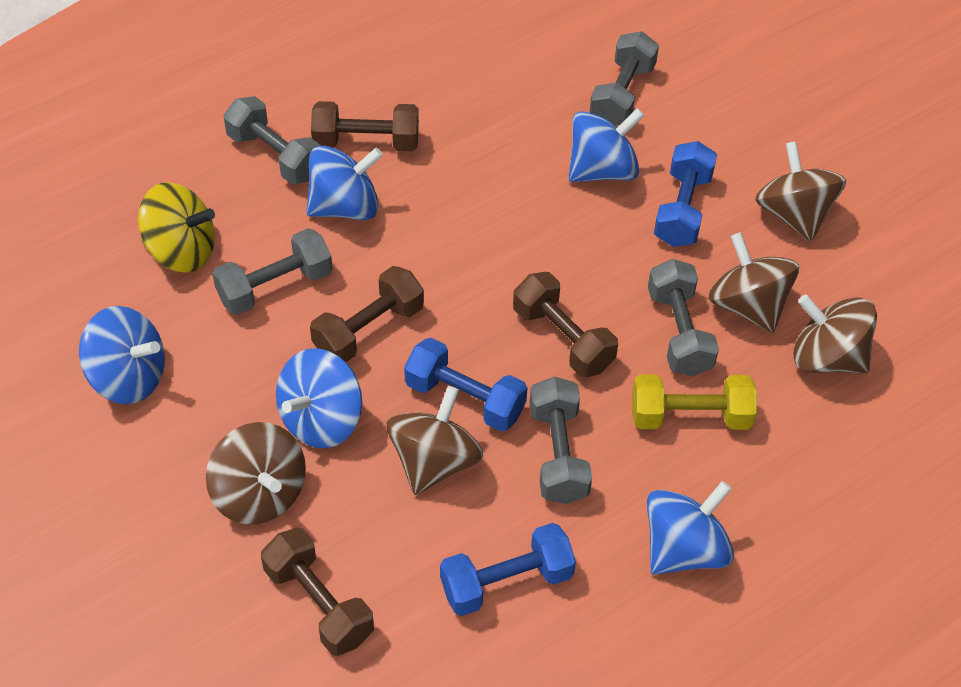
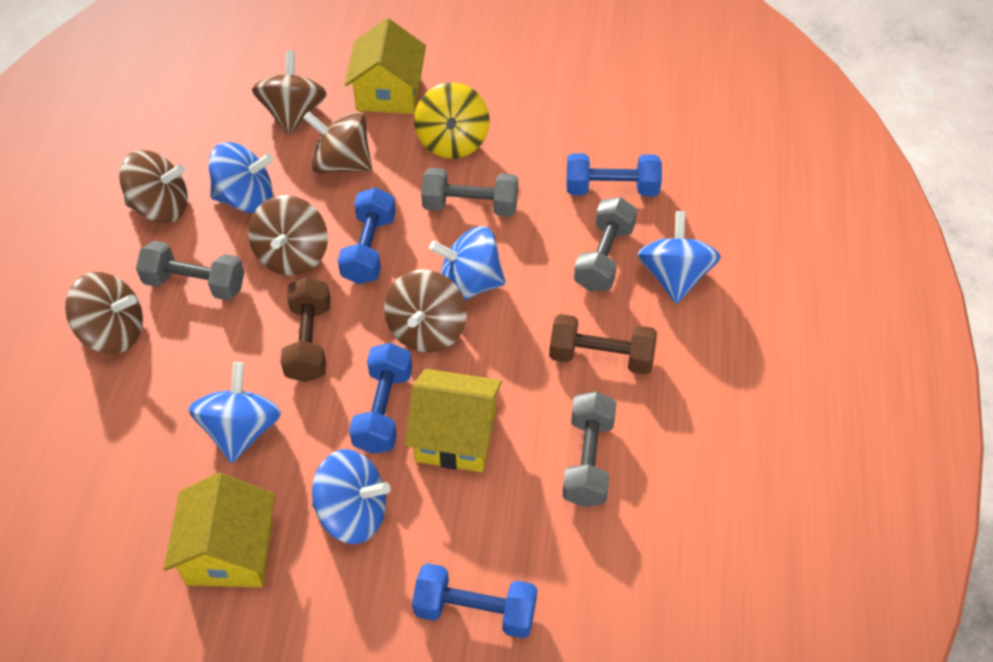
blue dumbbell: 3 -> 4
brown dumbbell: 4 -> 2
brown spinning top: 5 -> 6
grey dumbbell: 5 -> 4
yellow dumbbell: 1 -> 0
yellow house: 0 -> 3

